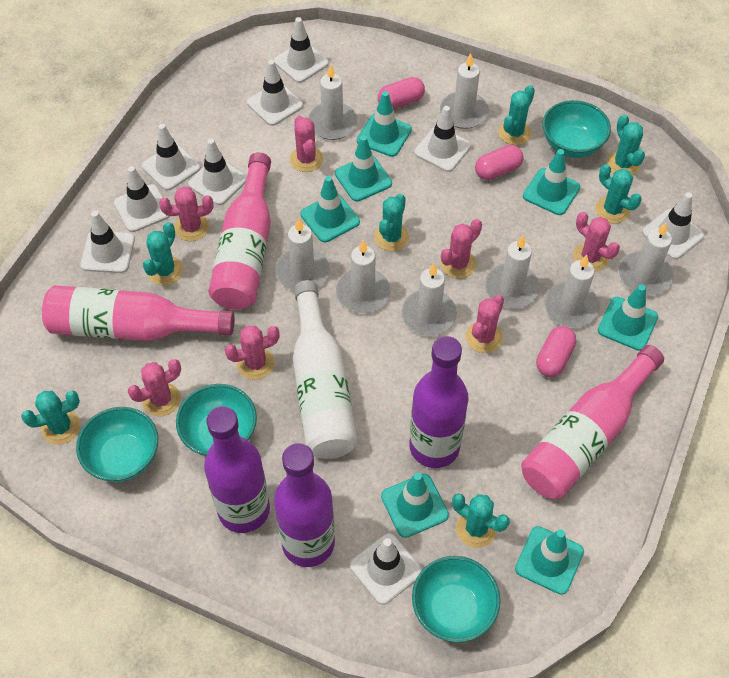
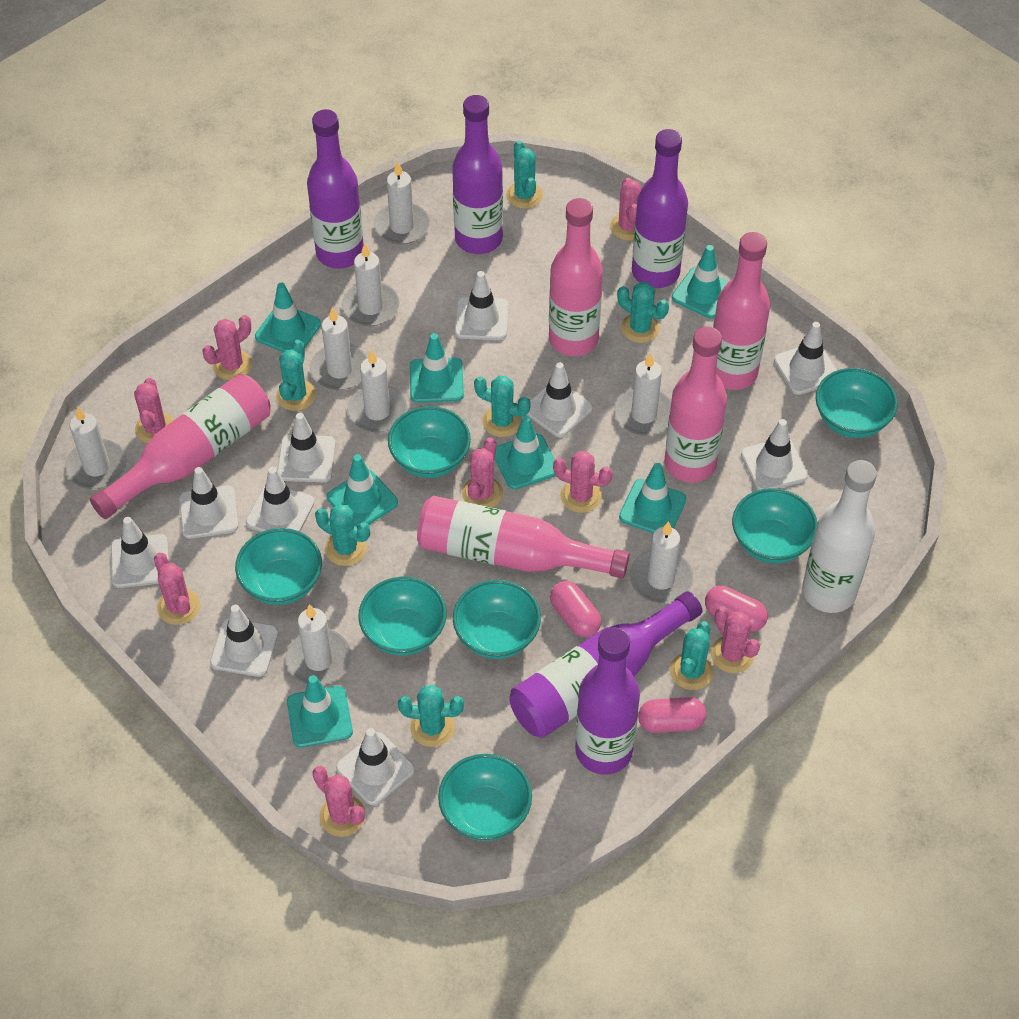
pink bottle: 3 -> 5
pink cactus: 7 -> 8
purple bottle: 3 -> 5
turquoise bowl: 4 -> 7
white traffic cone: 9 -> 10

